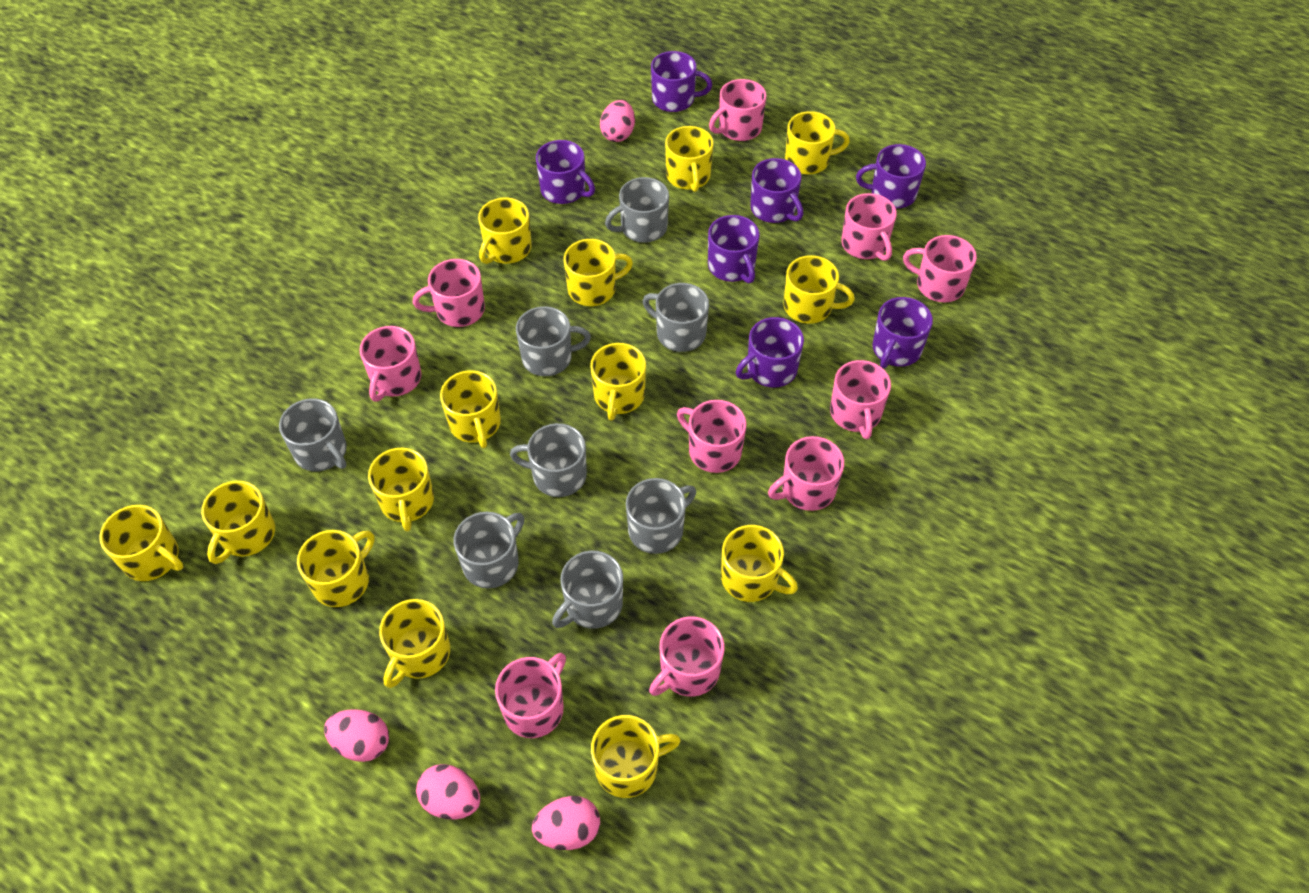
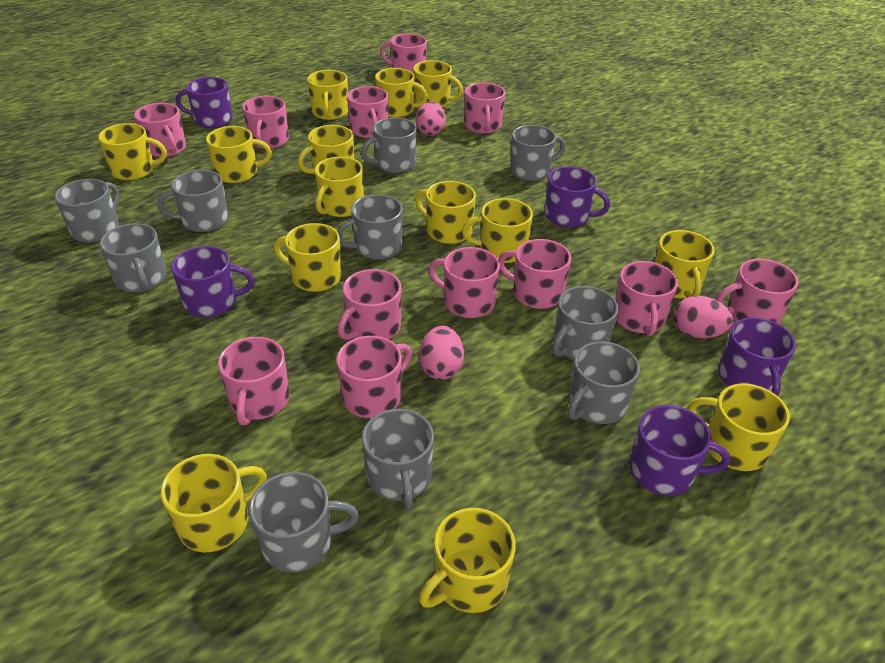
grey mug: 8 -> 10
pink egg: 4 -> 3
pink mug: 10 -> 12
purple mug: 7 -> 5

